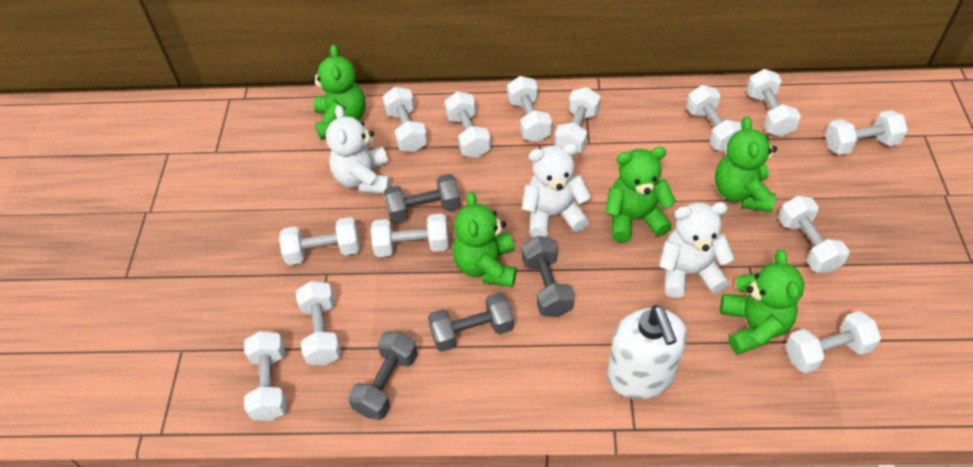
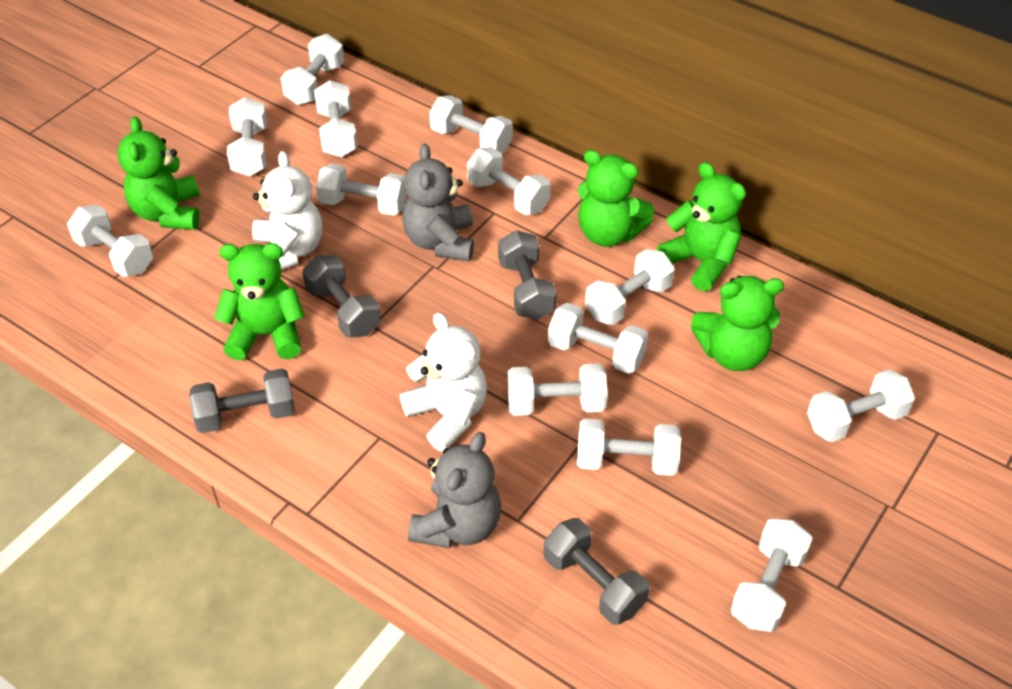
grey teddy bear: 0 -> 2
white soap dispenser: 1 -> 0
white teddy bear: 3 -> 2

